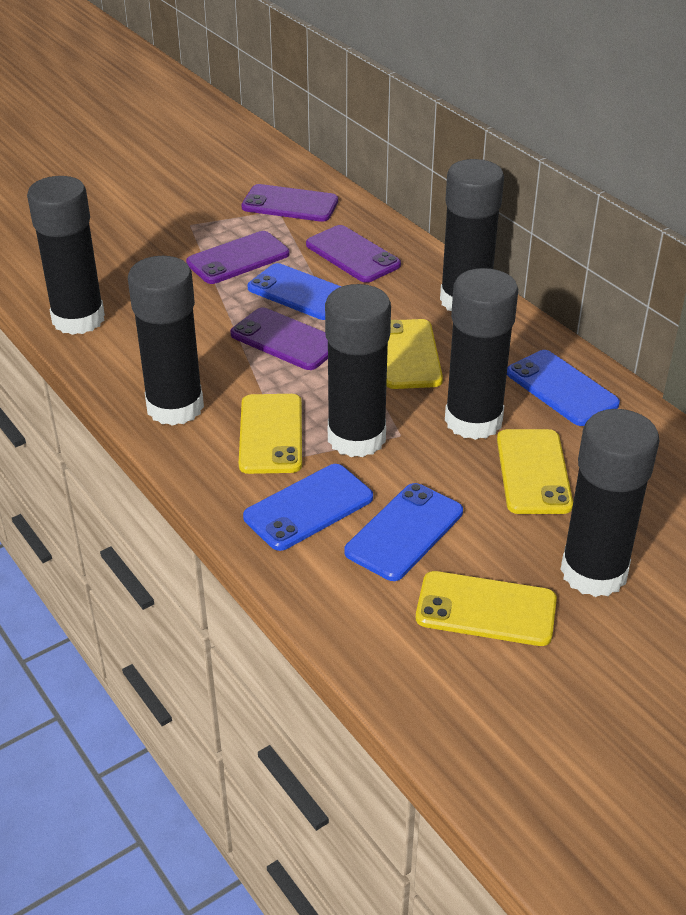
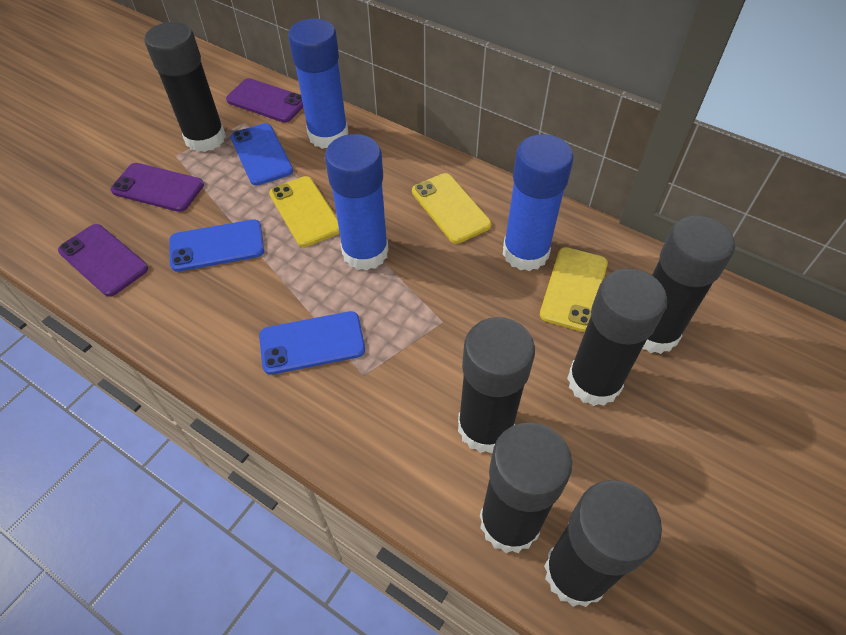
blue glue stick: 0 -> 3
blue phone: 4 -> 3
purple phone: 4 -> 3
yellow phone: 4 -> 3

